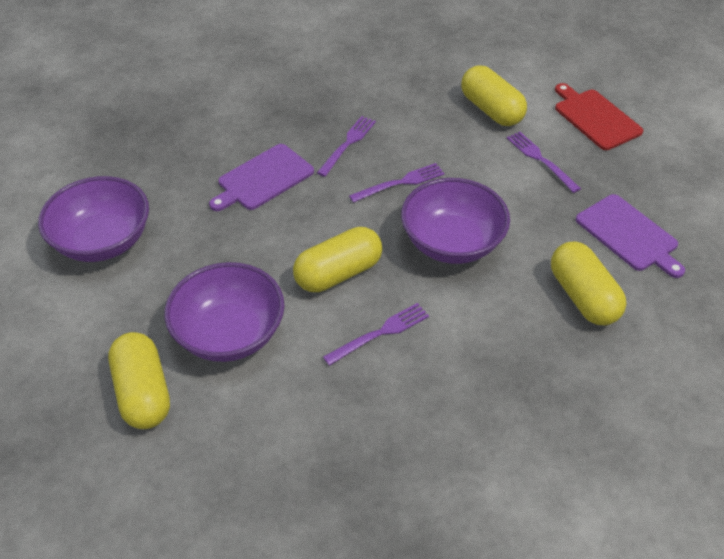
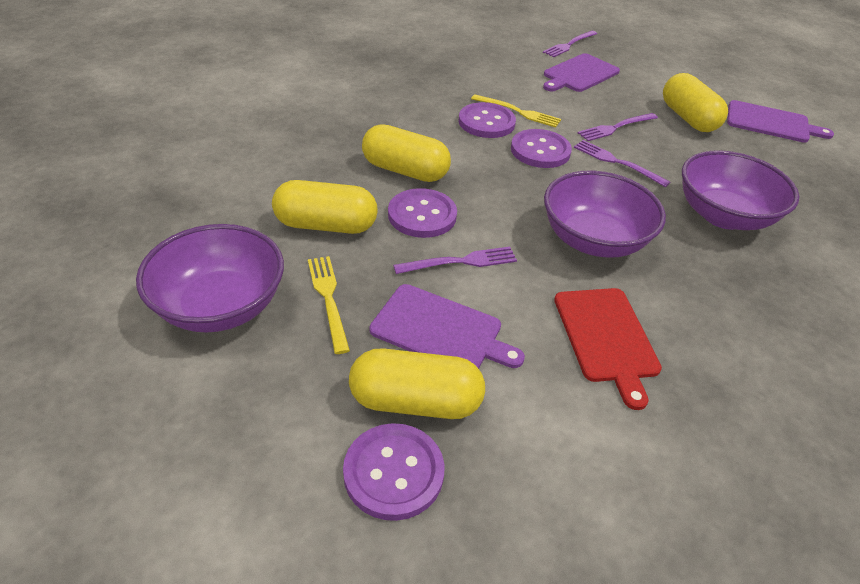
purple button: 0 -> 4
purple cutting board: 2 -> 3
yellow fork: 0 -> 2

